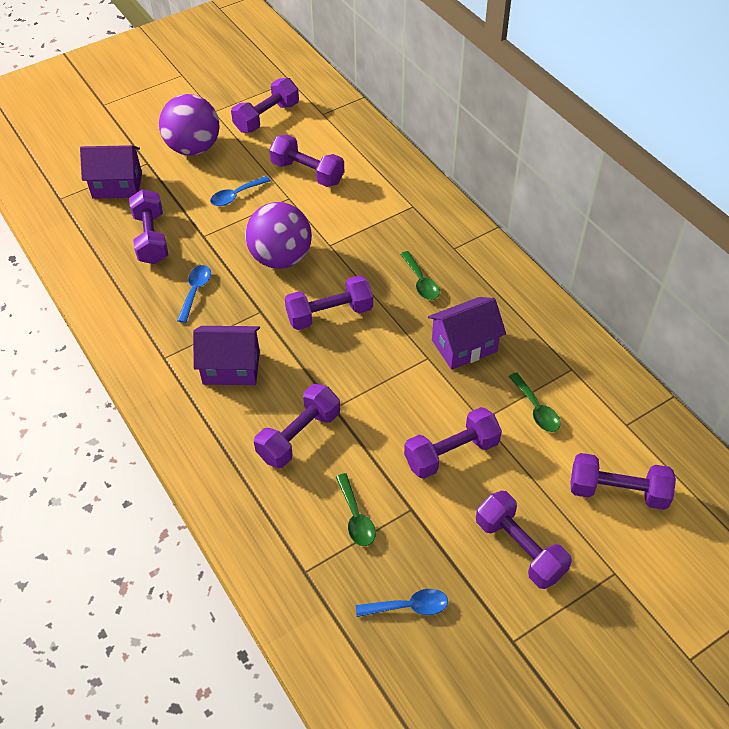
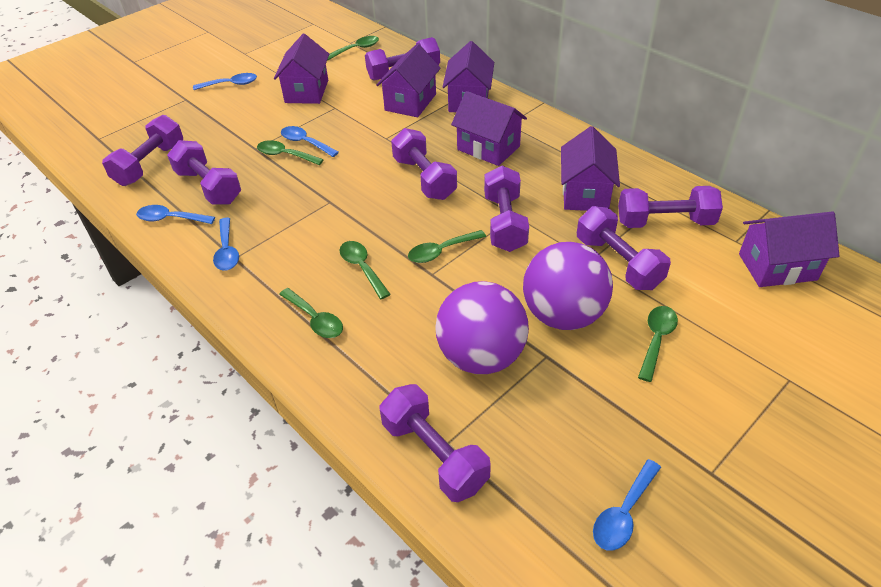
blue spoon: 3 -> 5
green spoon: 3 -> 6
purple house: 3 -> 6

